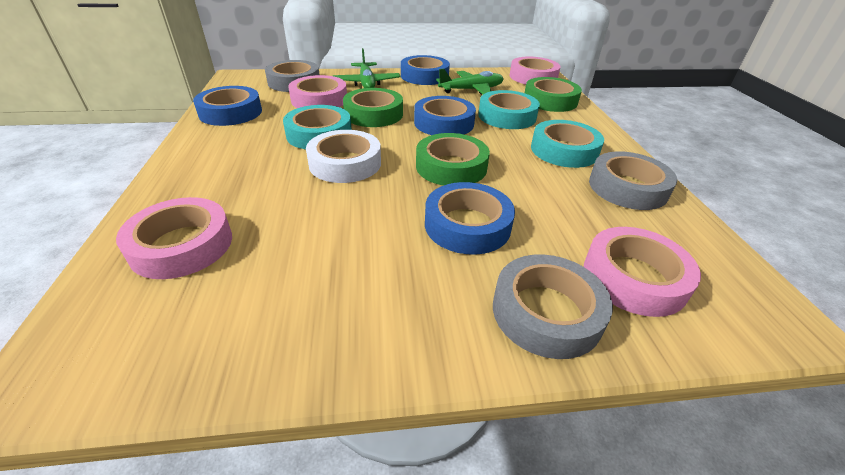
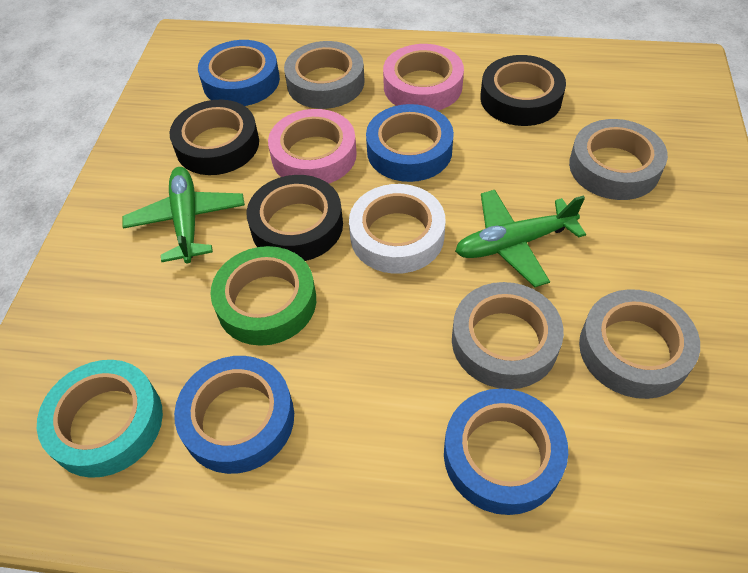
black tape: 0 -> 3
green tape: 3 -> 1
grey tape: 3 -> 4
pink tape: 4 -> 2
turquoise tape: 3 -> 1

